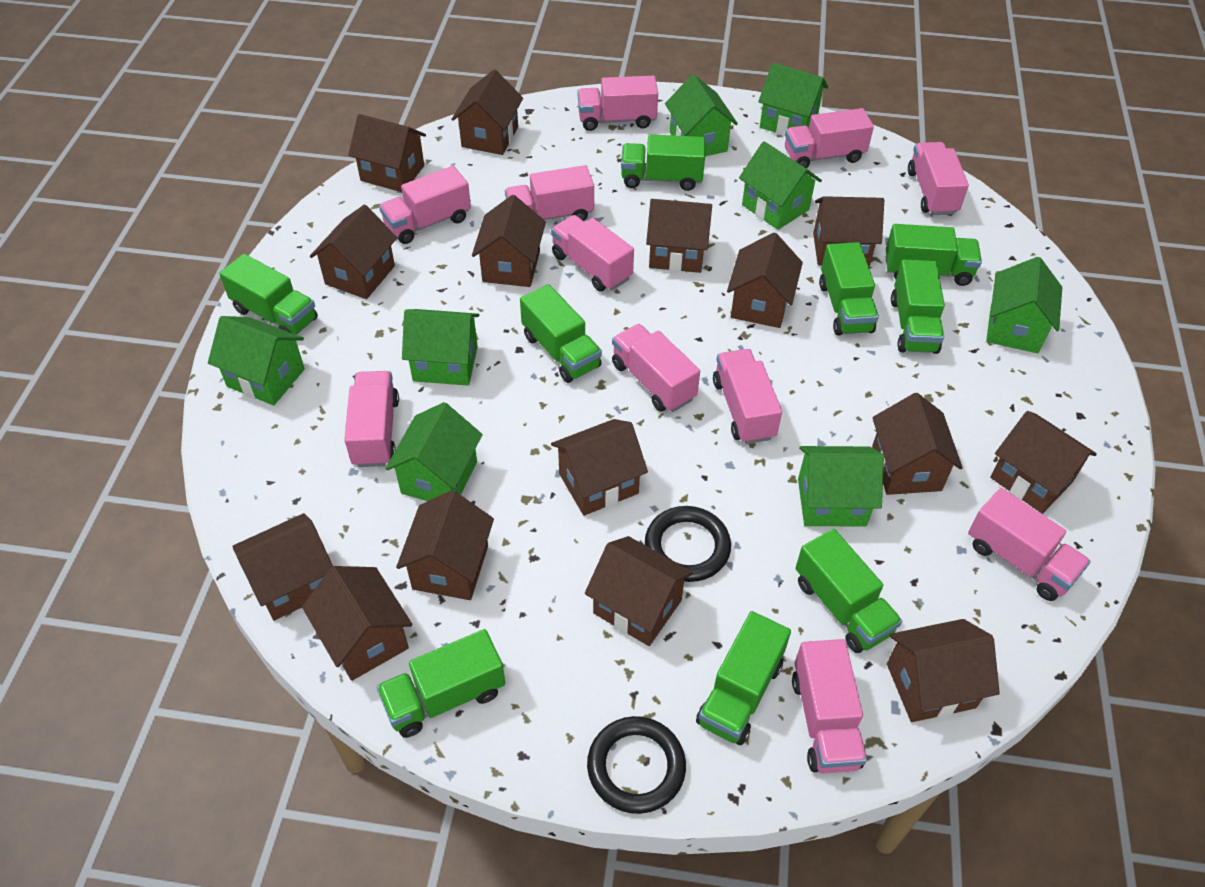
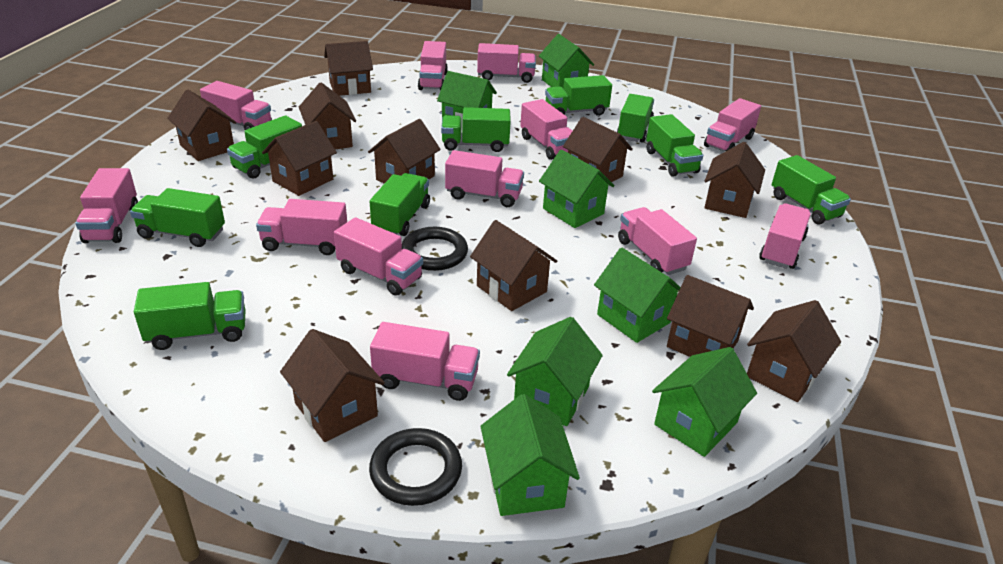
brown house: 15 -> 11
green house: 8 -> 7
pink truck: 11 -> 12

